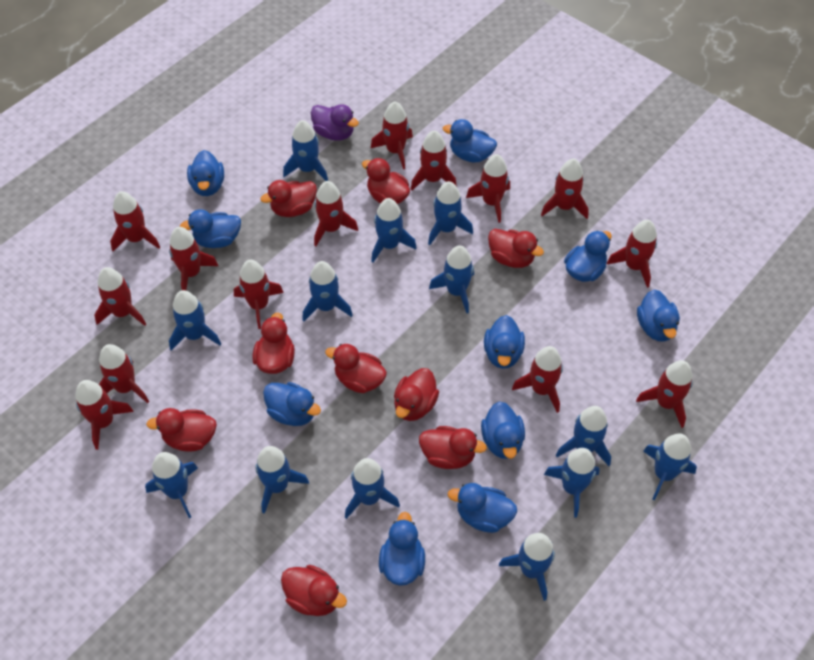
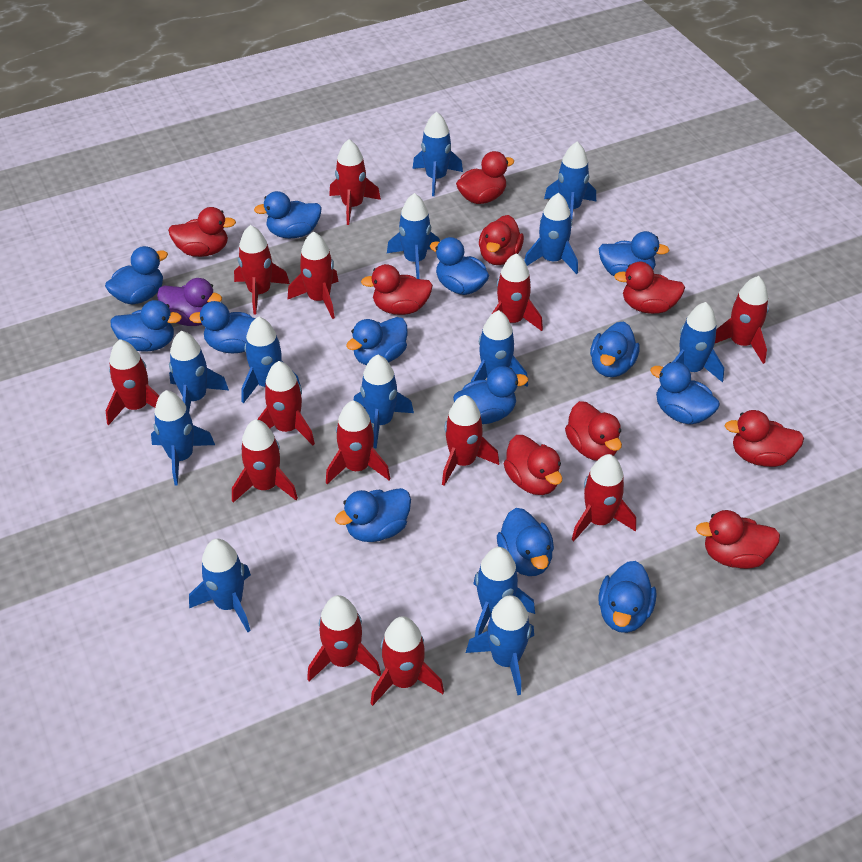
blue duck: 10 -> 13
red rocket: 14 -> 13

